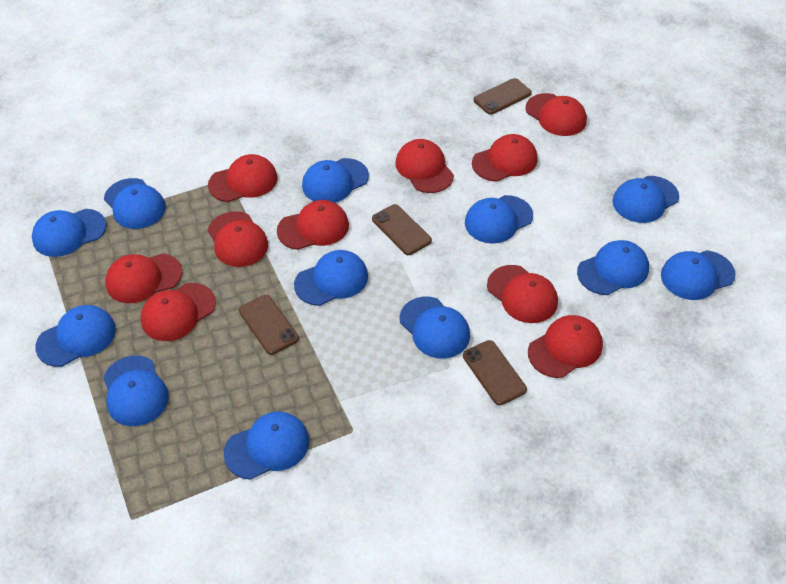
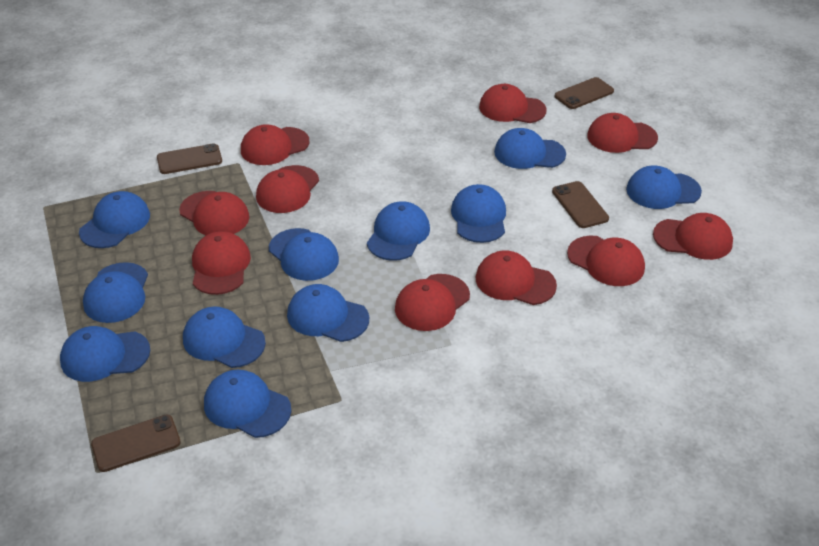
blue cap: 12 -> 11

